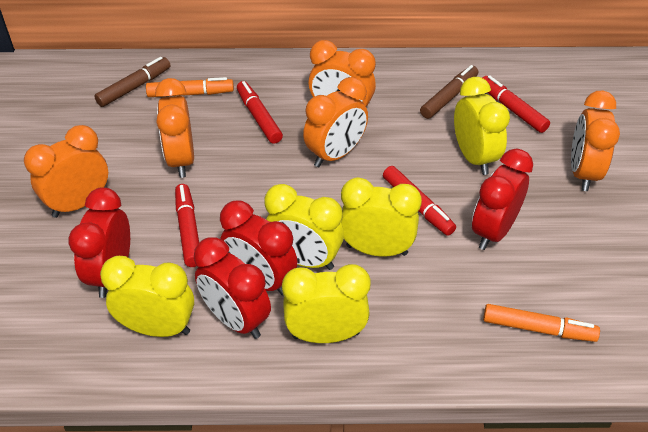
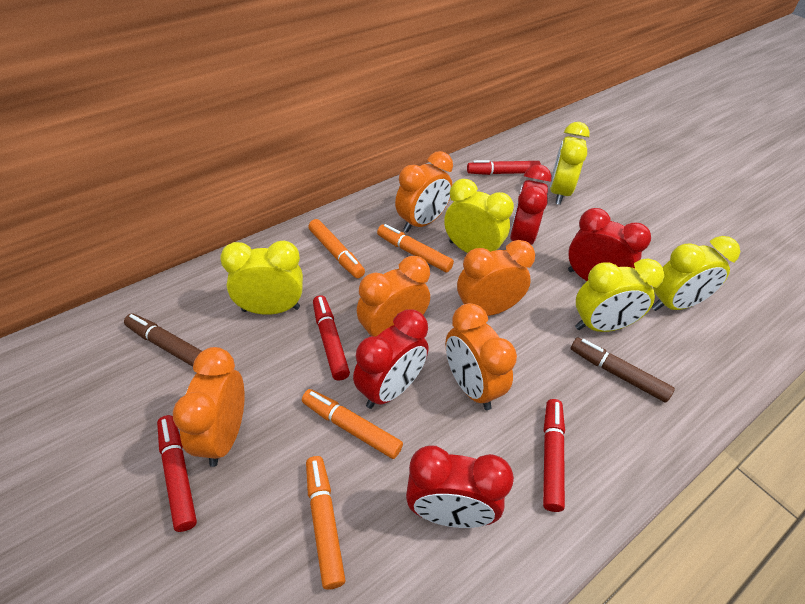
orange marker: 2 -> 4

